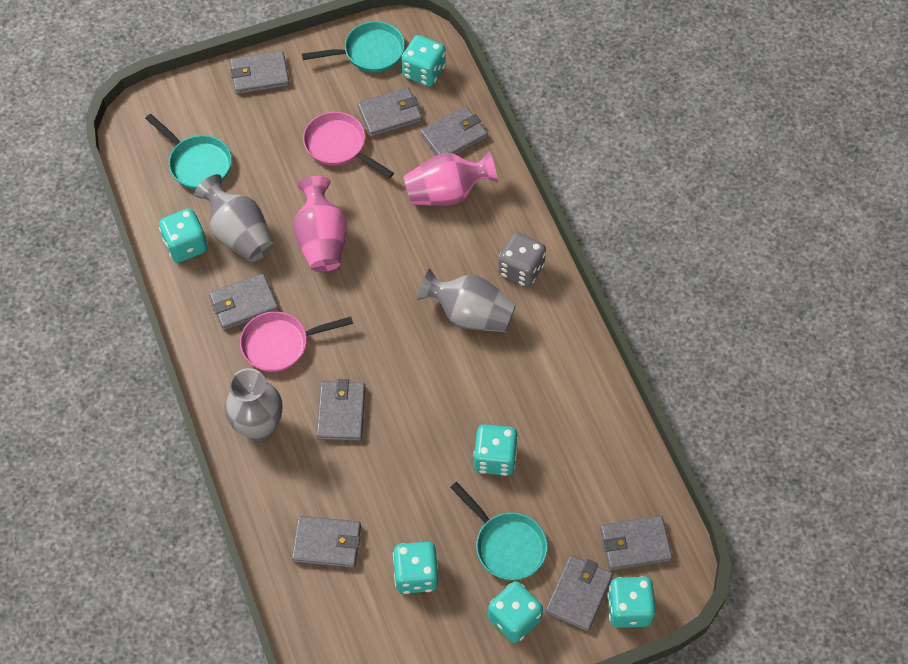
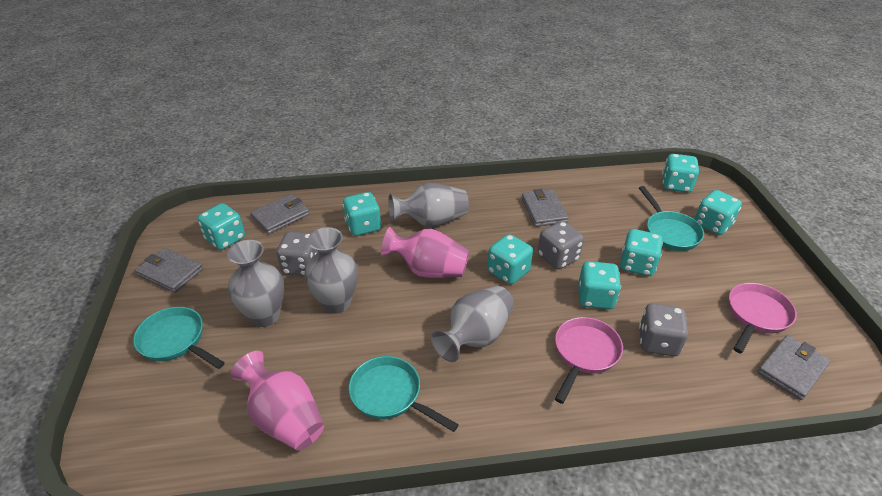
grey dice: 1 -> 3
grey vase: 3 -> 4
grey wallet: 8 -> 4
turquoise dice: 6 -> 7

